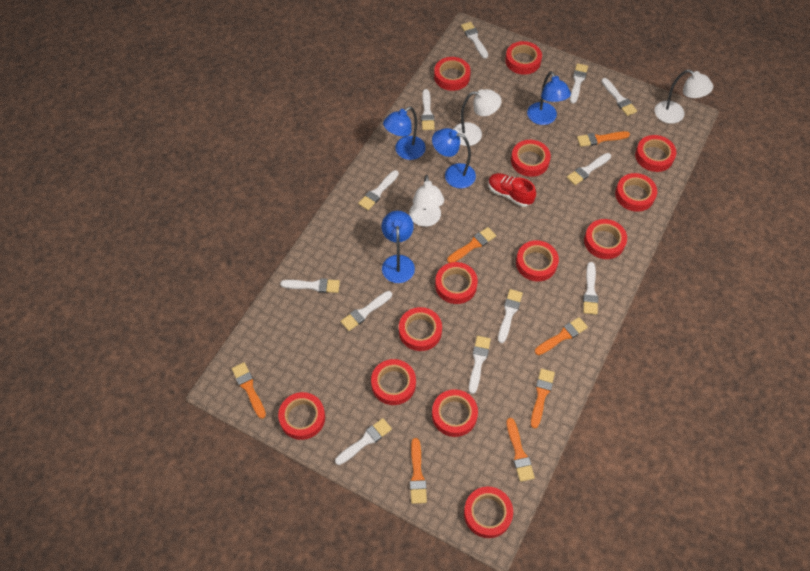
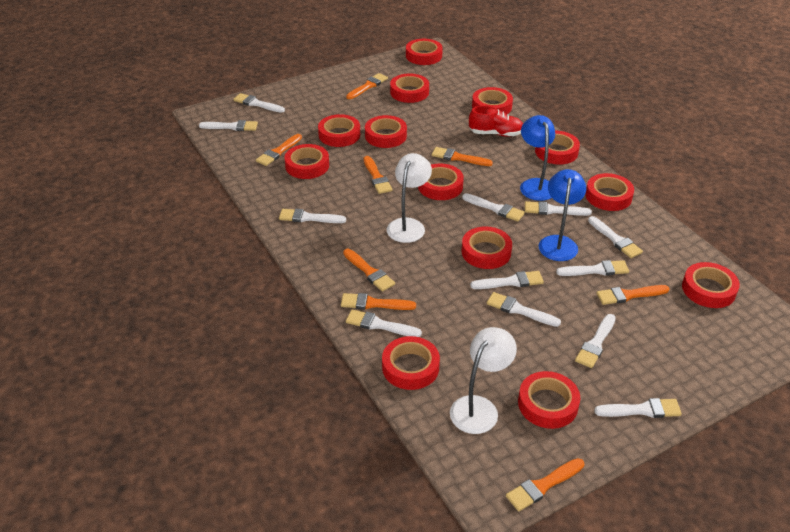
blue lamp: 4 -> 2
orange brush: 7 -> 8
white lamp: 3 -> 2

